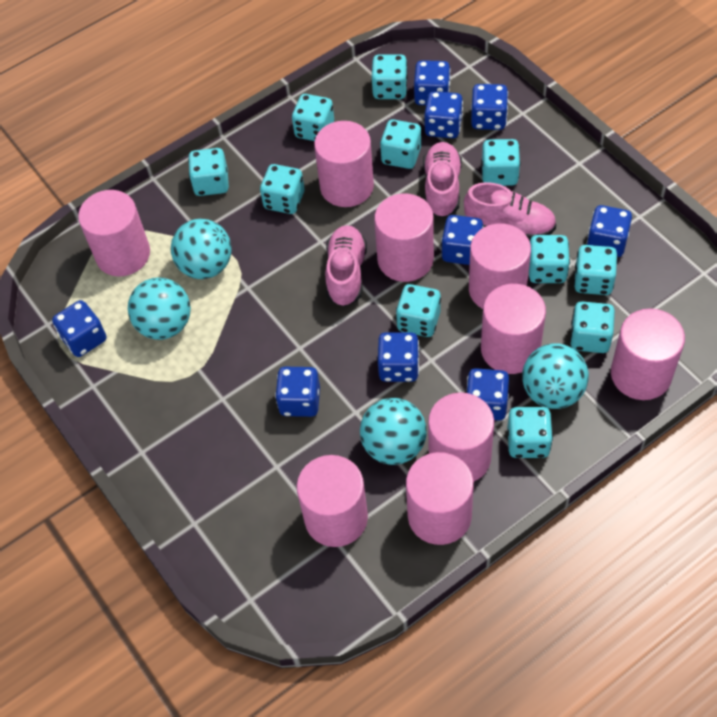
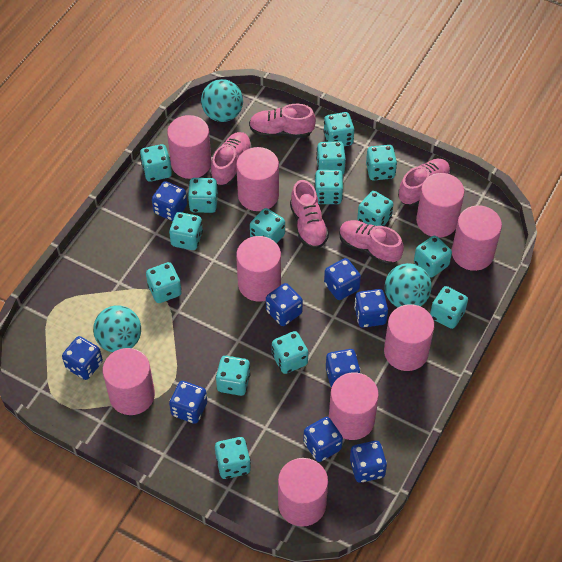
pink shoe: 3 -> 5
turquoise ball: 4 -> 3
turquoise dice: 11 -> 15

